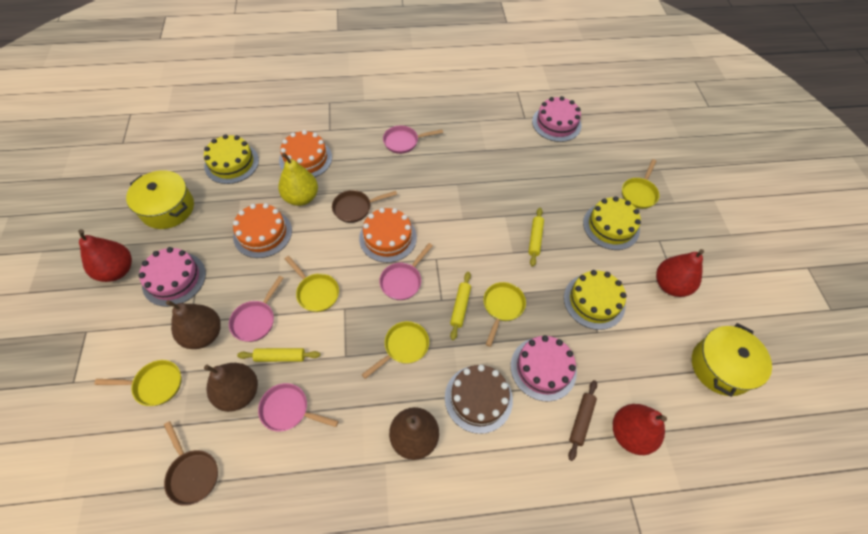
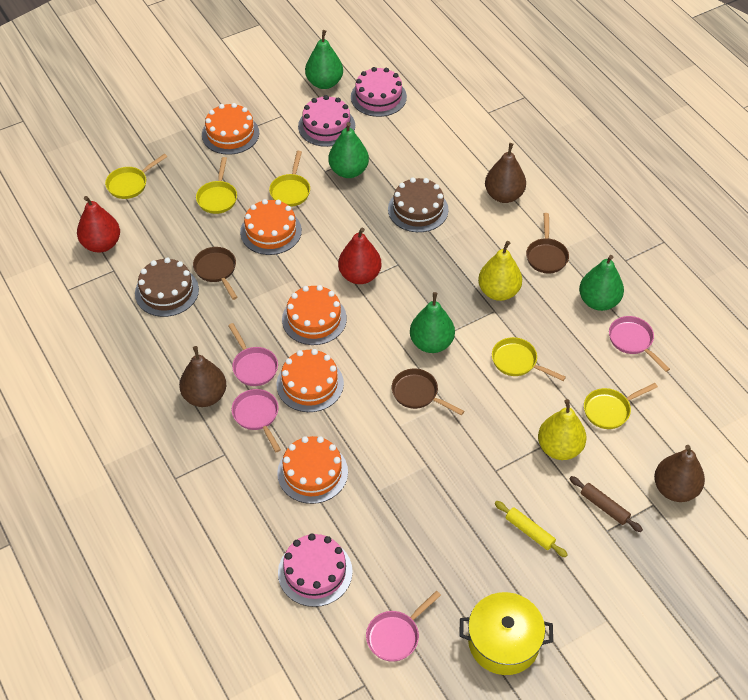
brown cake: 1 -> 2
brown pan: 2 -> 3
green pear: 0 -> 4
orange cake: 3 -> 5
red pear: 3 -> 2
yellow cake: 3 -> 0
yellow pear: 1 -> 2
yellow pot: 2 -> 1
yellow rolling pin: 3 -> 1

